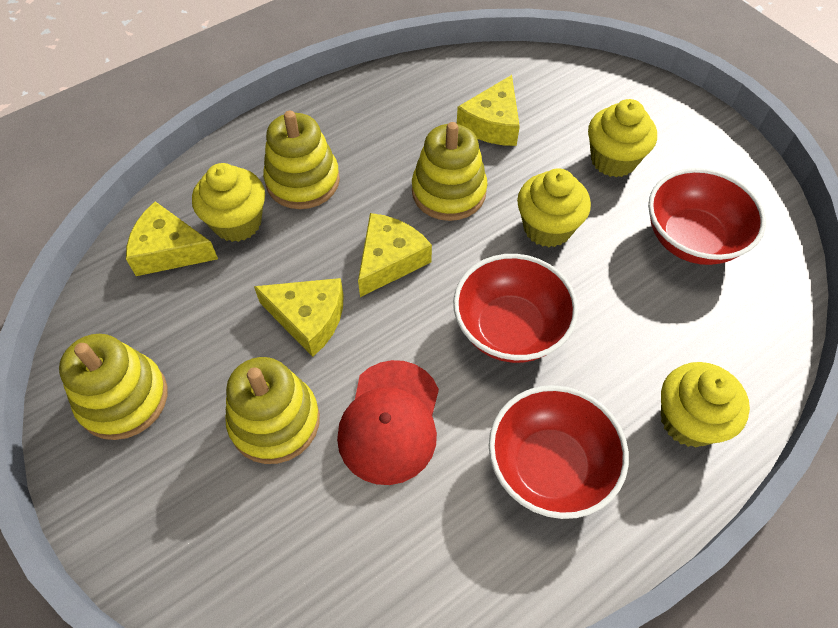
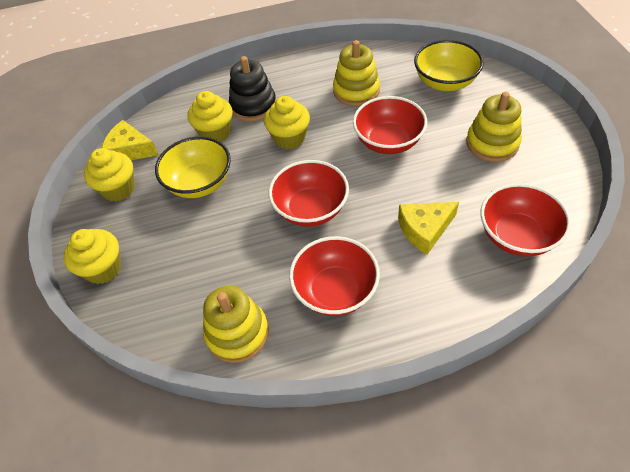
black stacking toy: 0 -> 1
red bowl: 3 -> 4
red cap: 1 -> 0
yellow bowl: 0 -> 2
yellow cheese: 4 -> 2
yellow stacking toy: 4 -> 3

